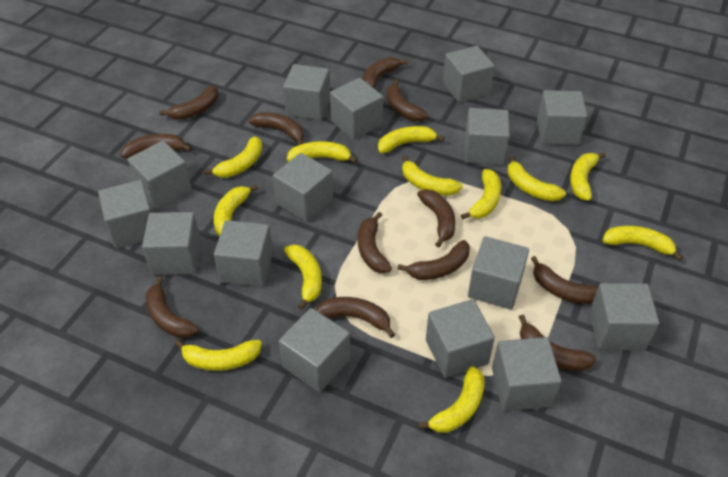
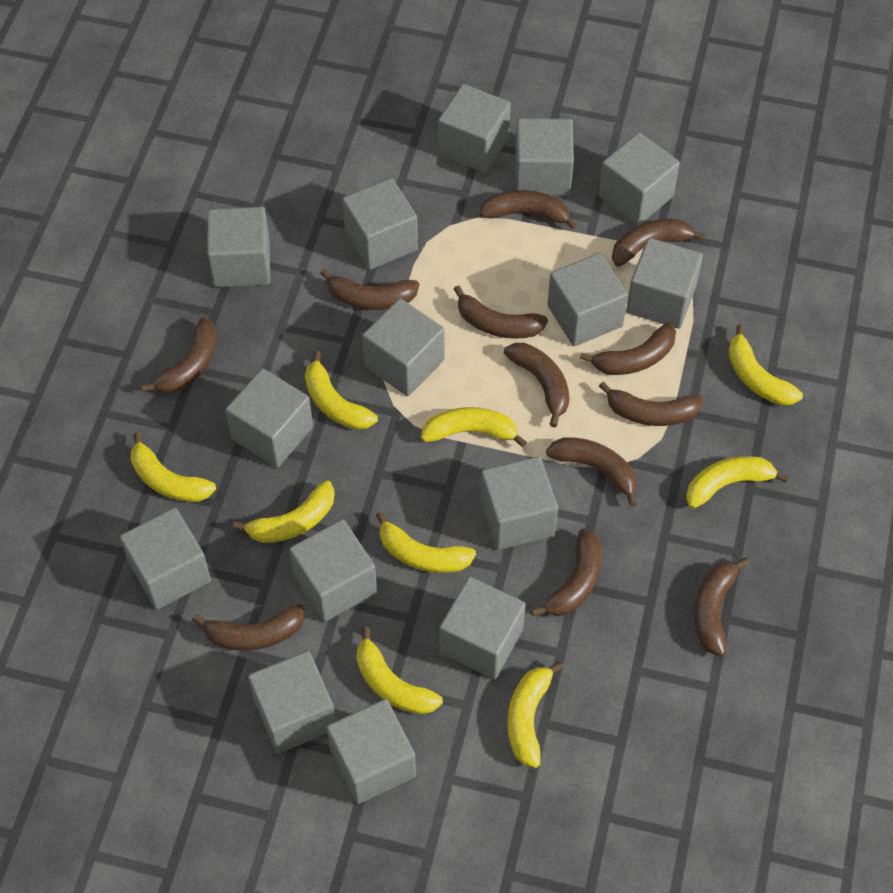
yellow banana: 12 -> 9

